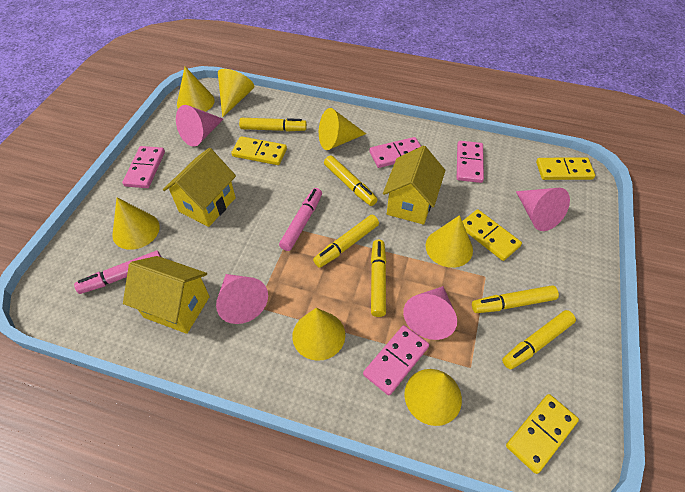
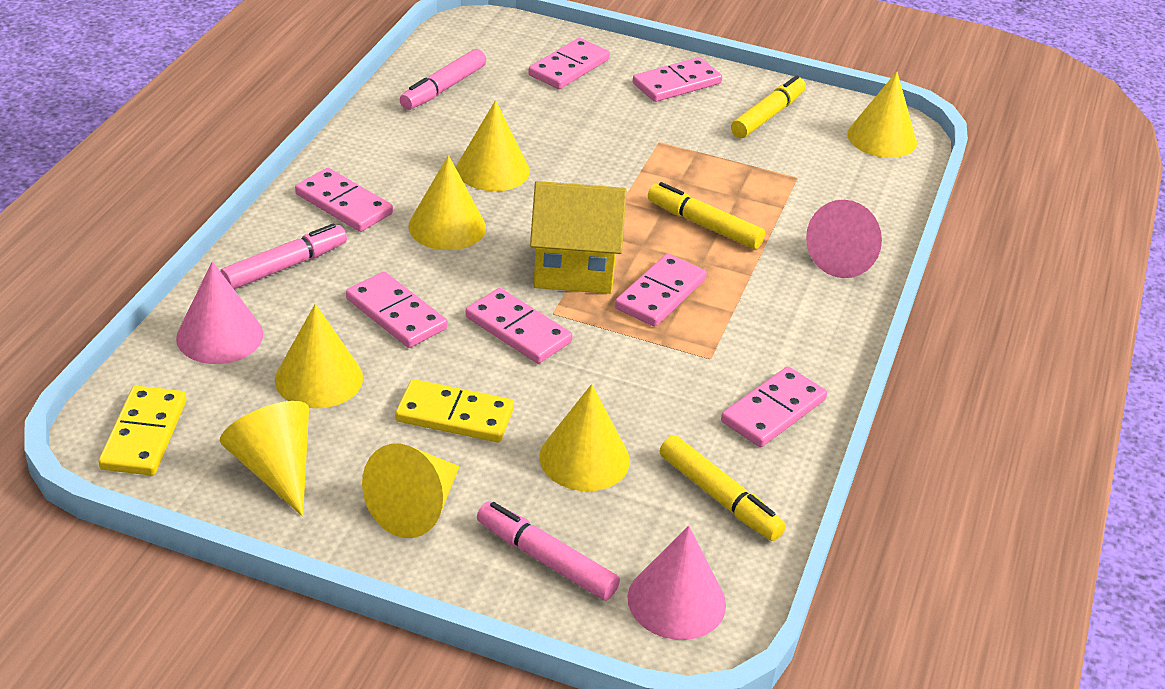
pink cone: 4 -> 3
pink domino: 4 -> 7
pink marker: 2 -> 3
yellow domino: 4 -> 2
yellow house: 3 -> 1
yellow marker: 6 -> 3

